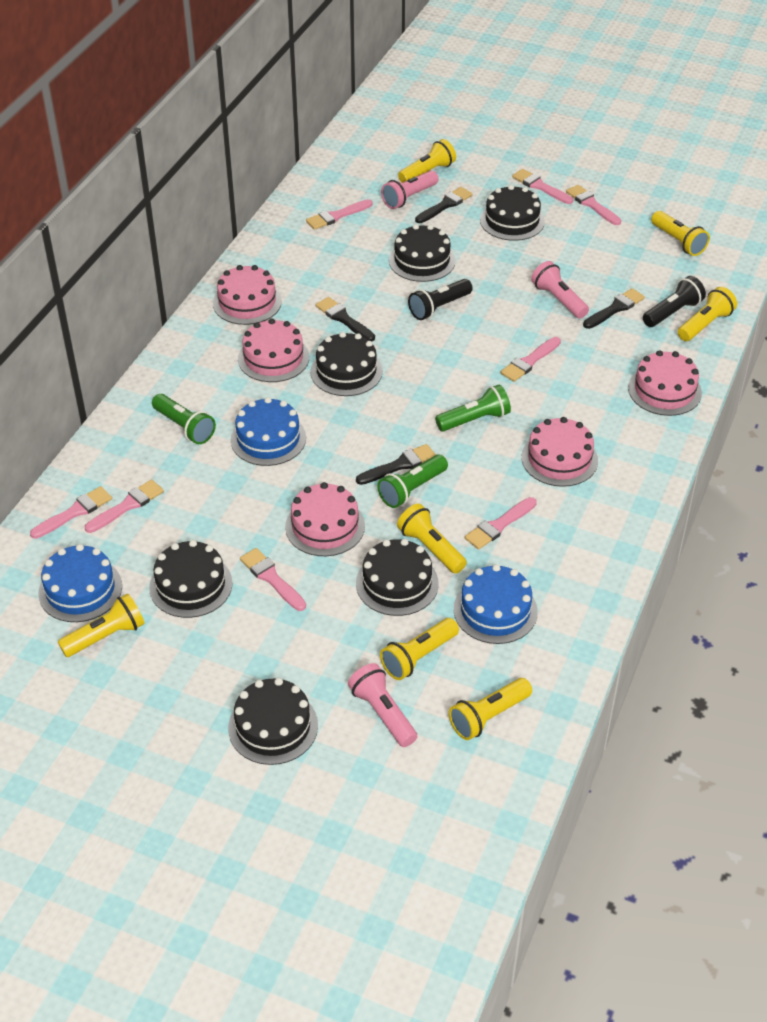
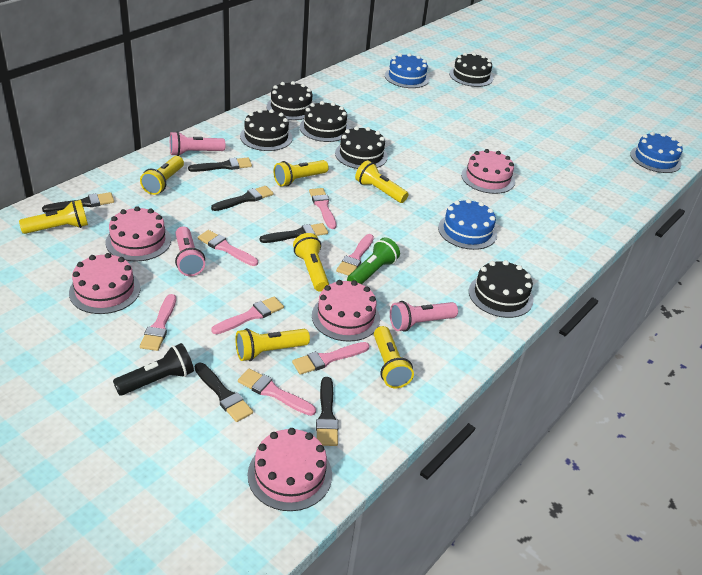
black brush: 4 -> 6
black flashlight: 2 -> 1
green flashlight: 3 -> 1
pink brush: 8 -> 7

